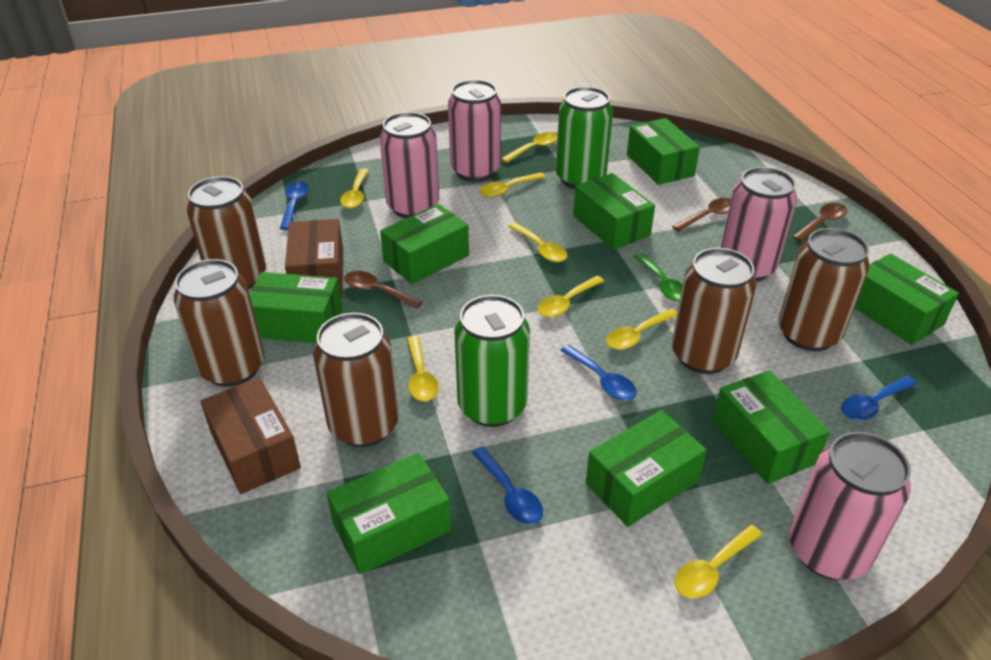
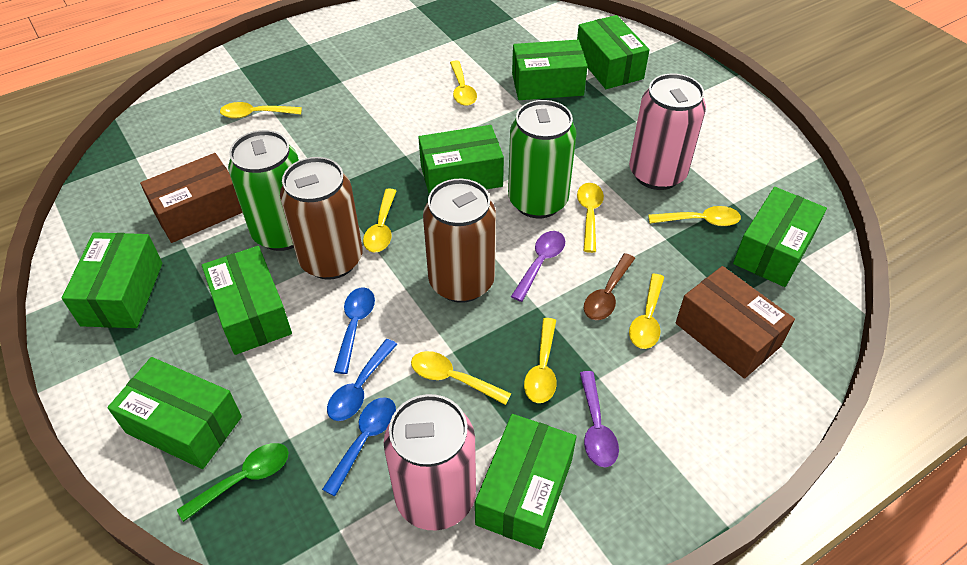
blue spoon: 4 -> 3
brown can: 5 -> 2
brown spoon: 3 -> 1
pink can: 4 -> 2
purple spoon: 0 -> 2

